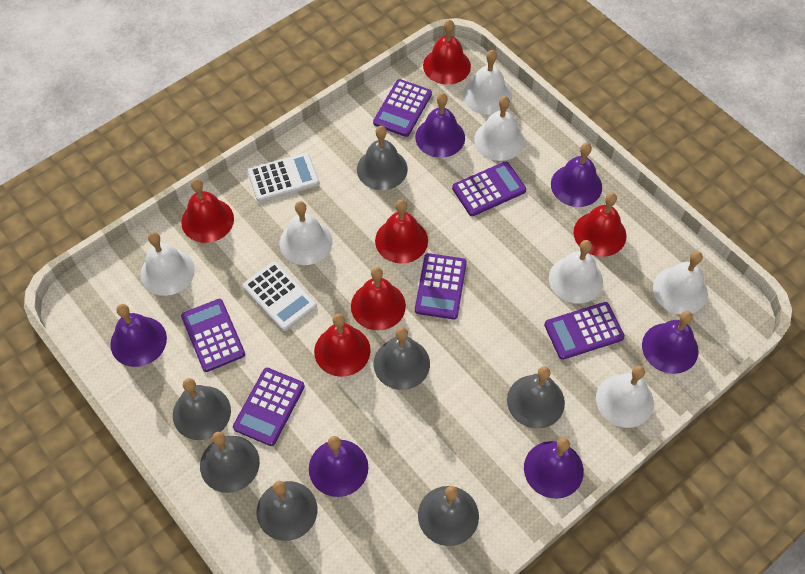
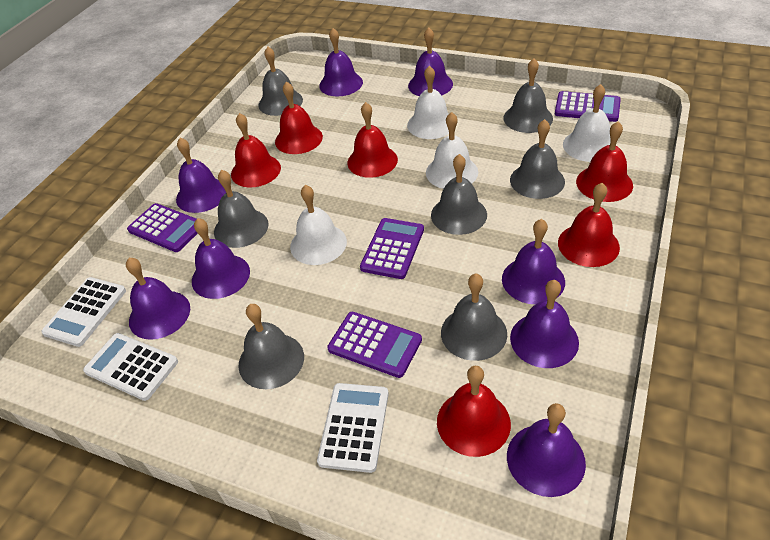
purple bell: 6 -> 8
purple calculator: 6 -> 4
white bell: 7 -> 4
white calculator: 2 -> 3

